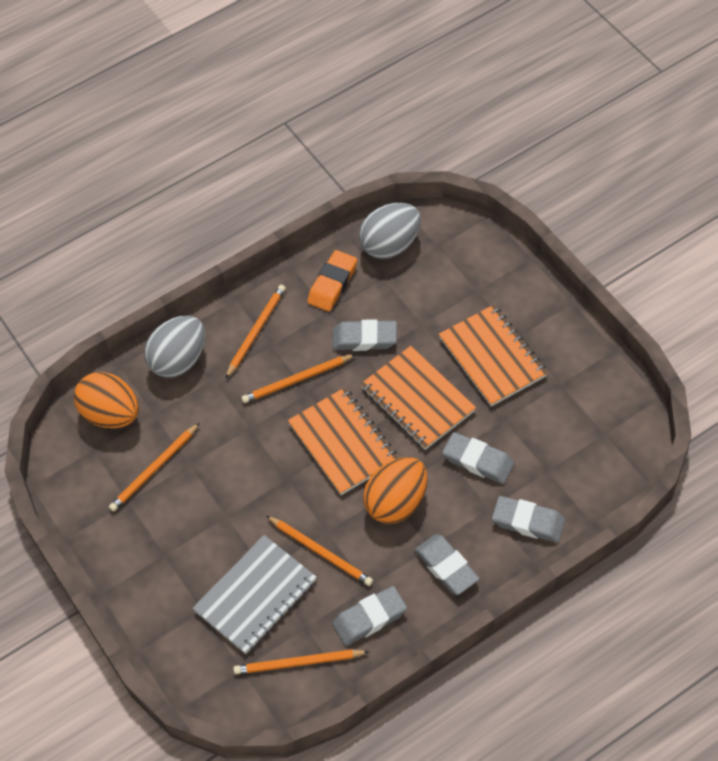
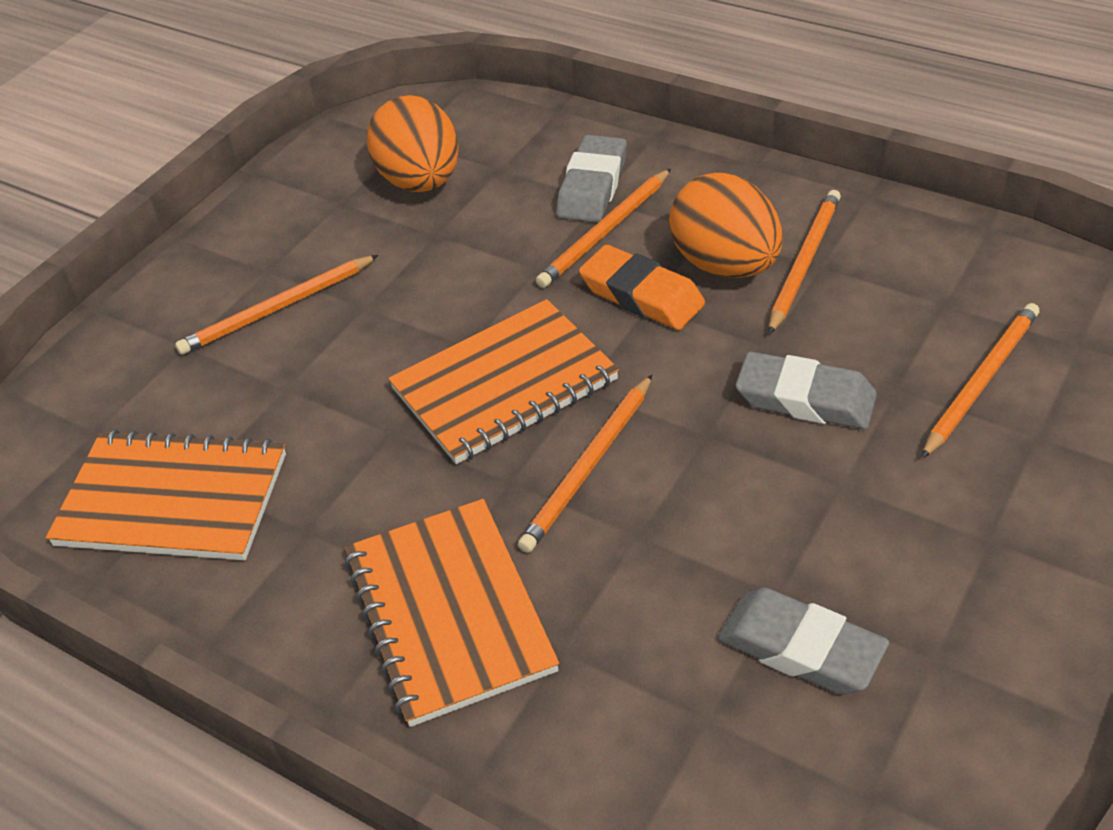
grey egg: 2 -> 0
grey eraser: 5 -> 3
grey notebook: 1 -> 0

